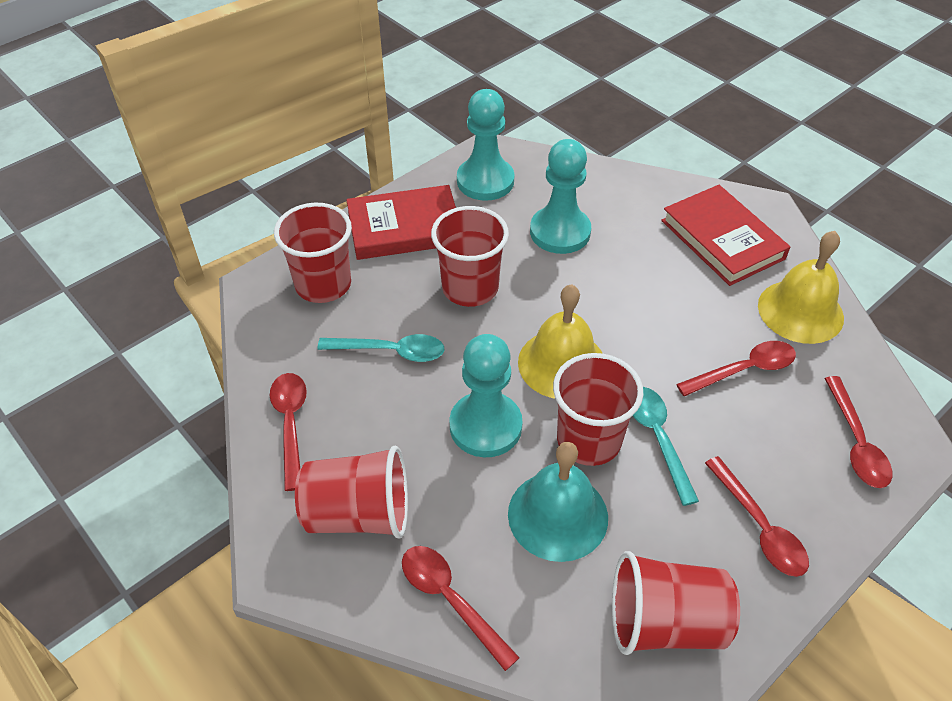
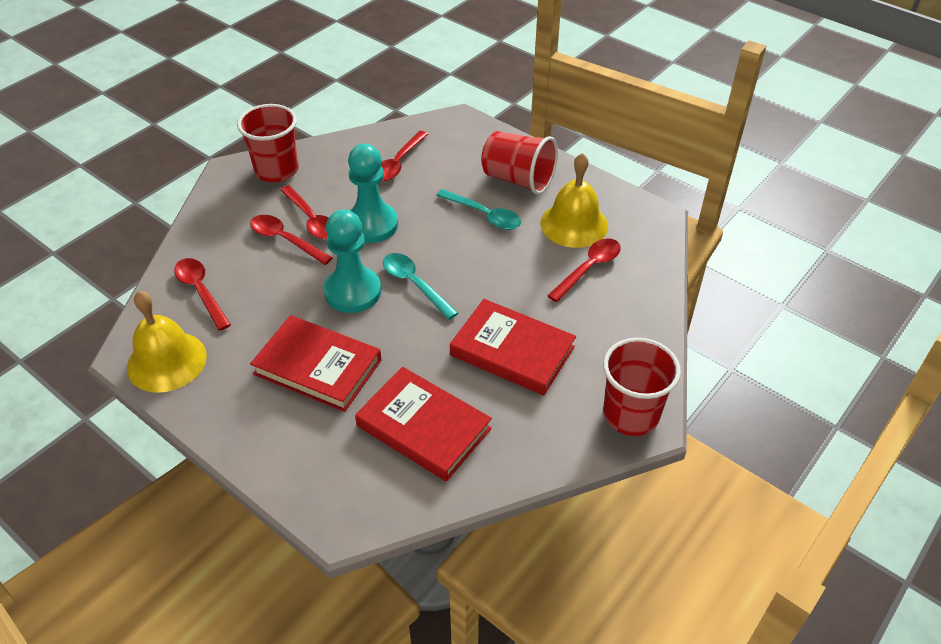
red book: 2 -> 3
red cup: 5 -> 3
turquoise bell: 1 -> 0
turquoise pawn: 3 -> 2

